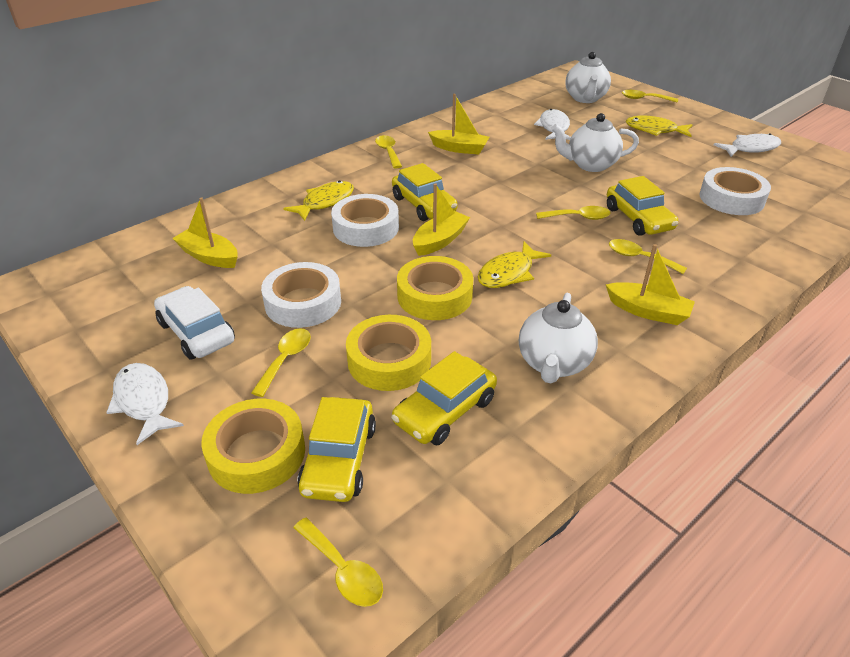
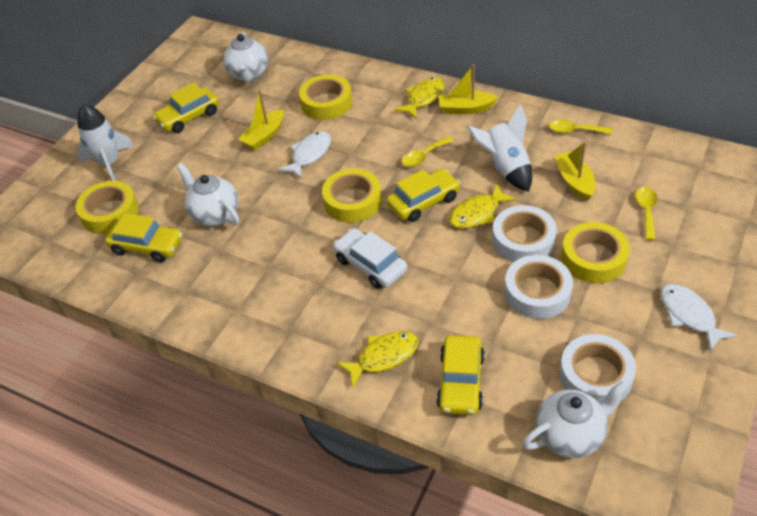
white fish: 3 -> 2
white rocket: 0 -> 2
yellow boat: 4 -> 3
yellow spoon: 6 -> 3
yellow tape: 3 -> 4

